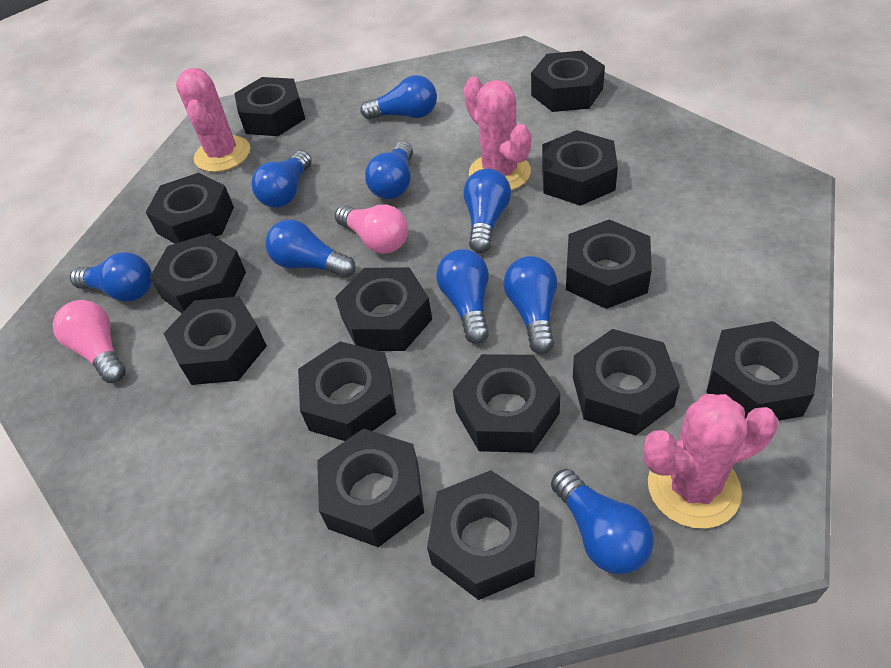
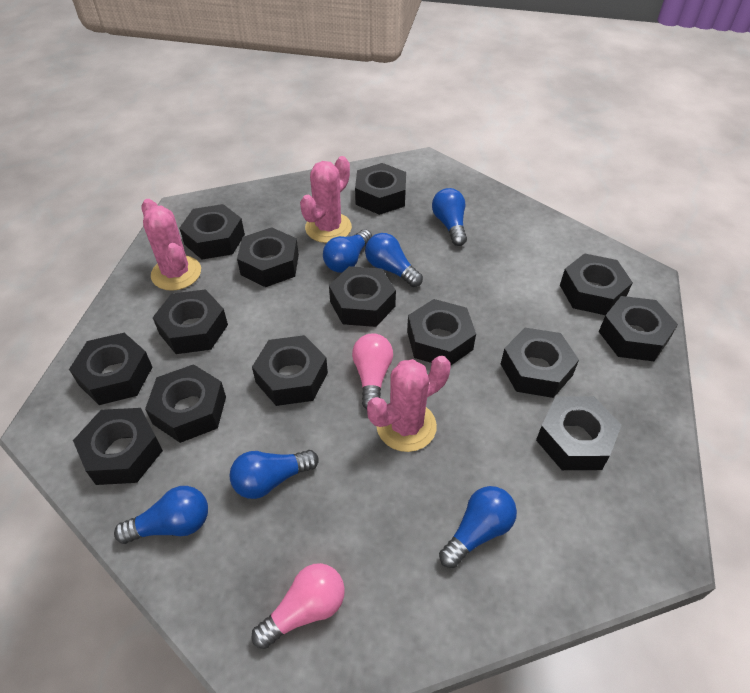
blue light bulb: 9 -> 6

